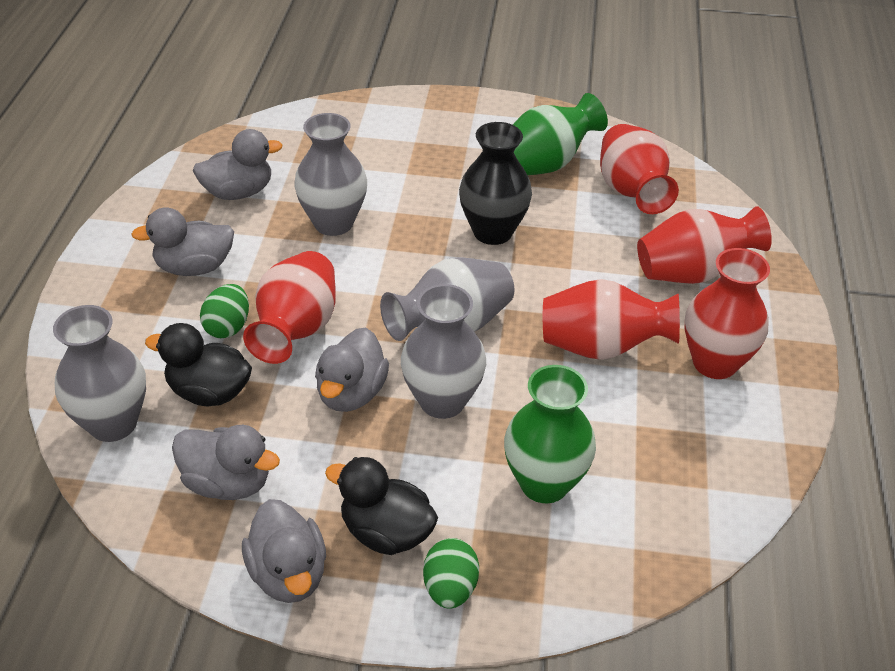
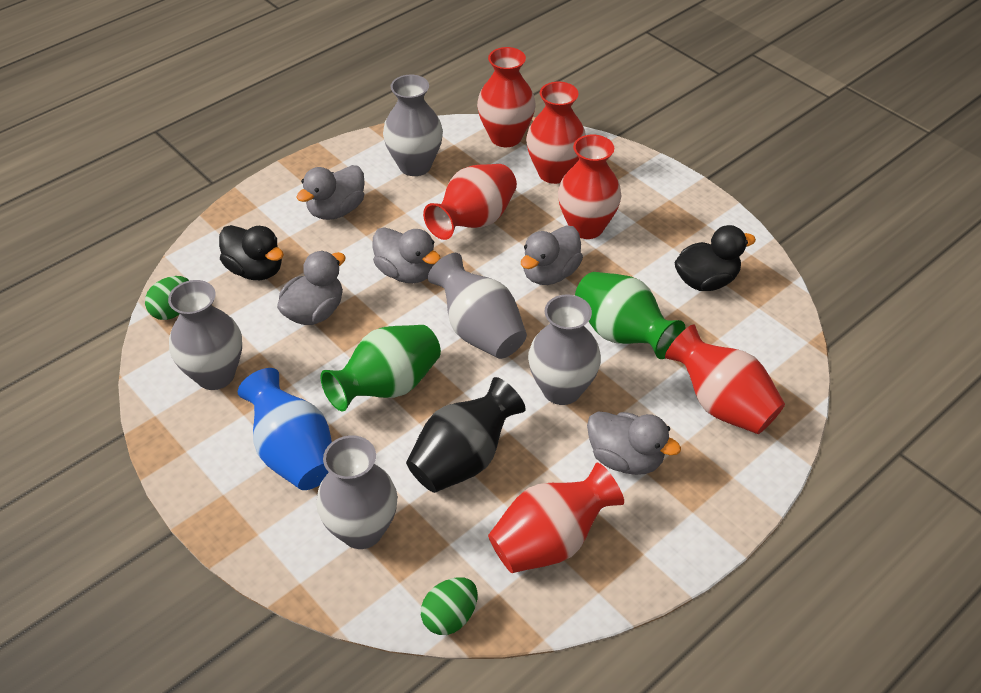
blue vase: 0 -> 1
grey vase: 4 -> 5
red vase: 5 -> 6

